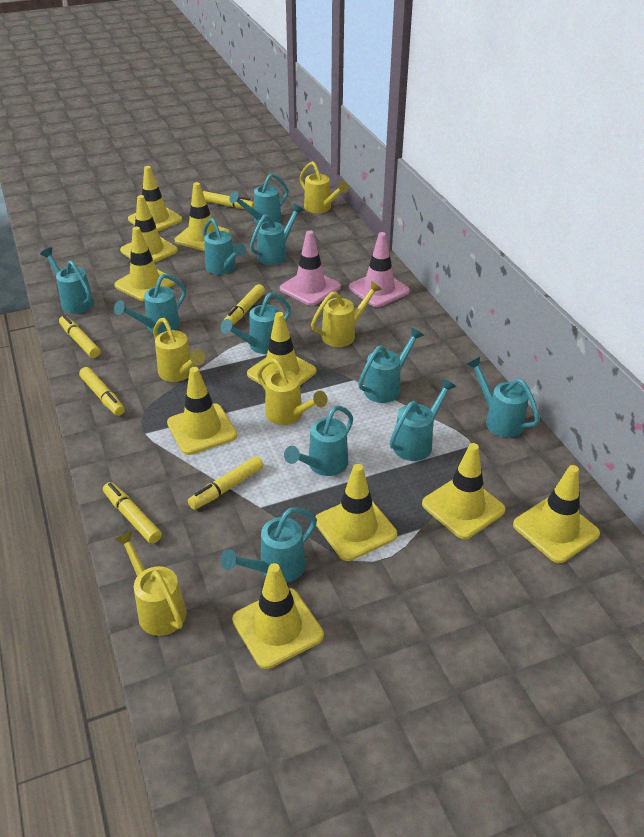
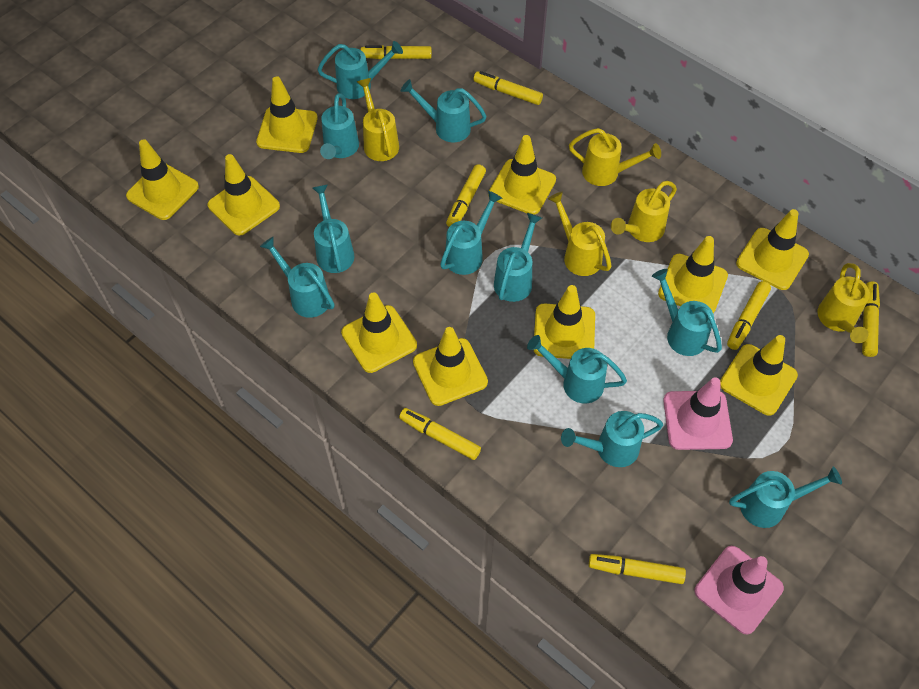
yellow marker: 6 -> 7

